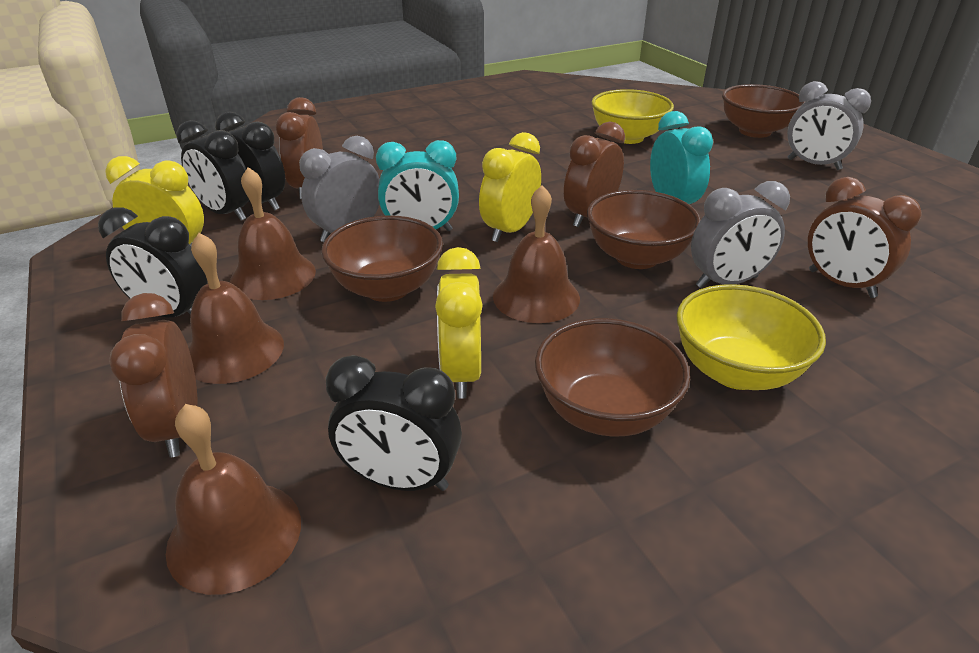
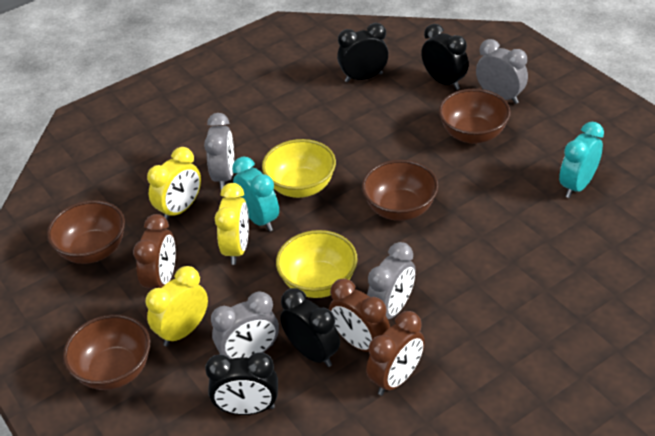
brown bell: 4 -> 0
brown clock: 4 -> 3
grey clock: 3 -> 4

